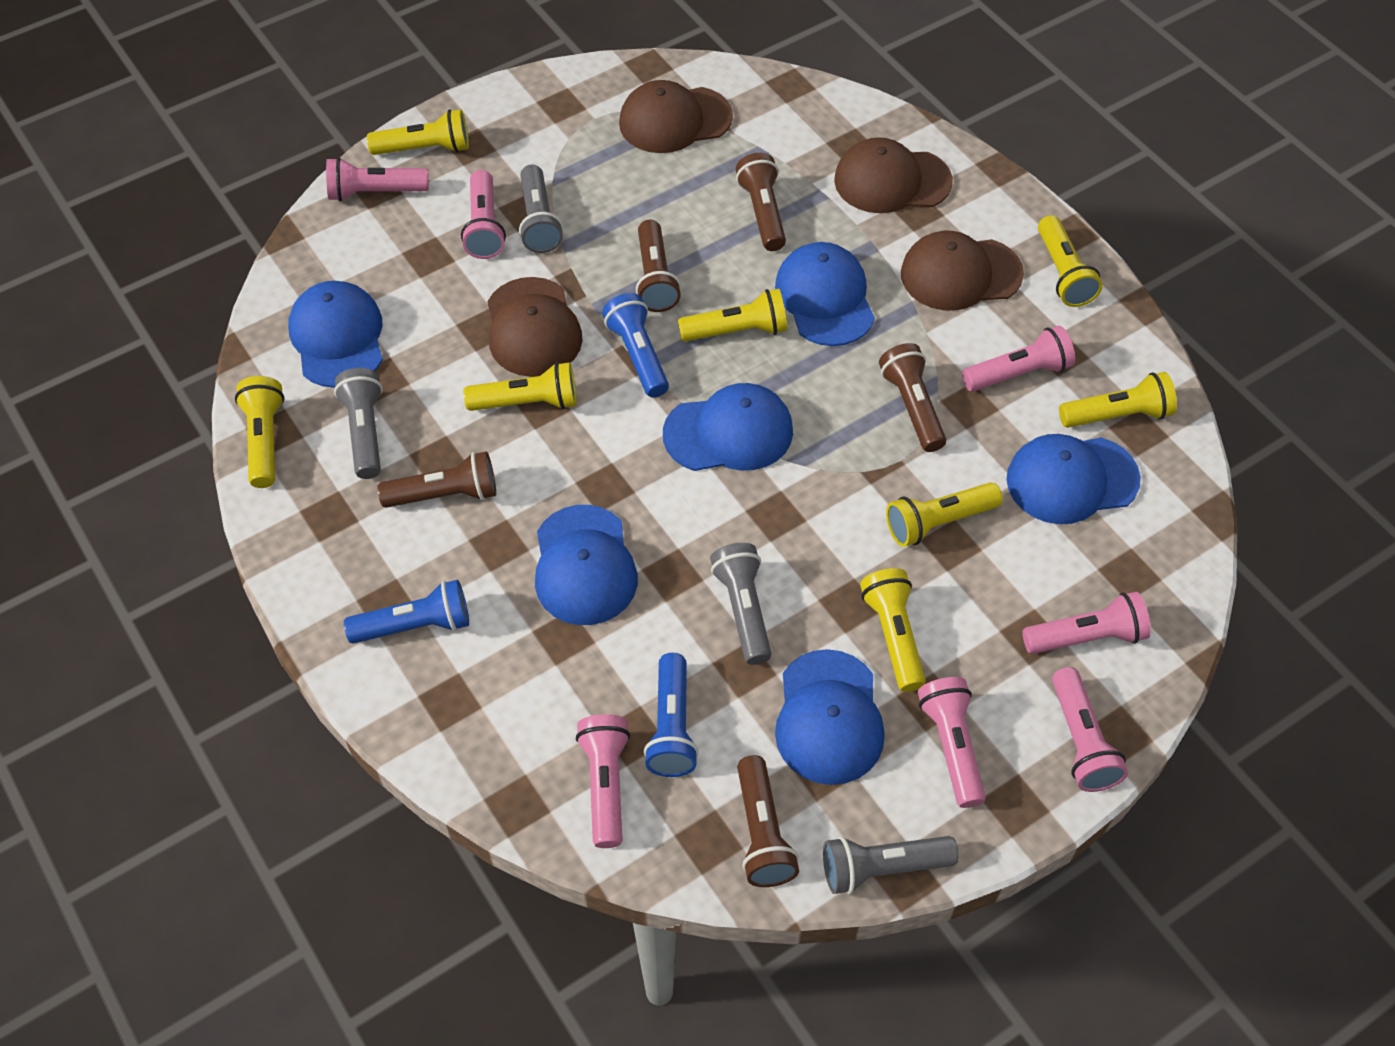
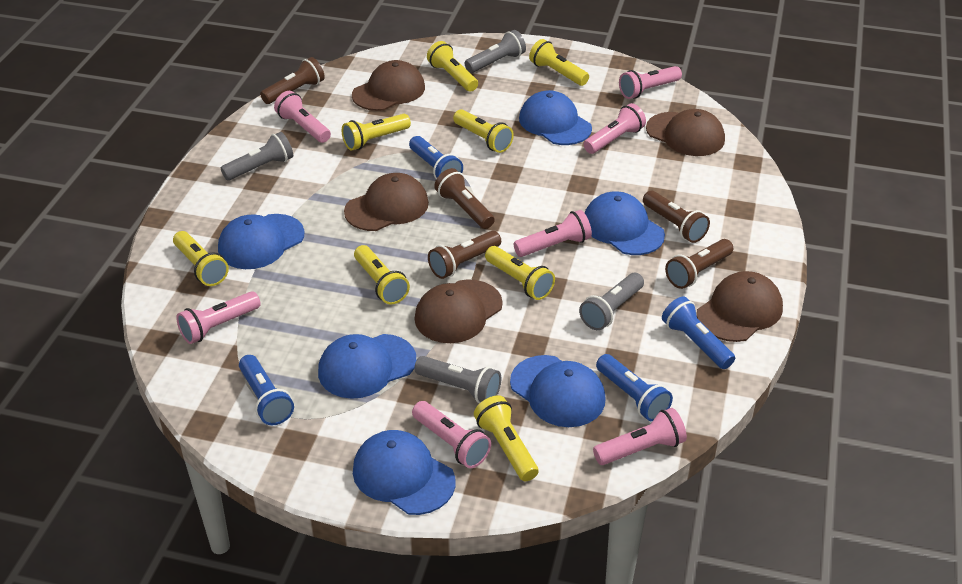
blue flashlight: 3 -> 4
brown cap: 4 -> 5

